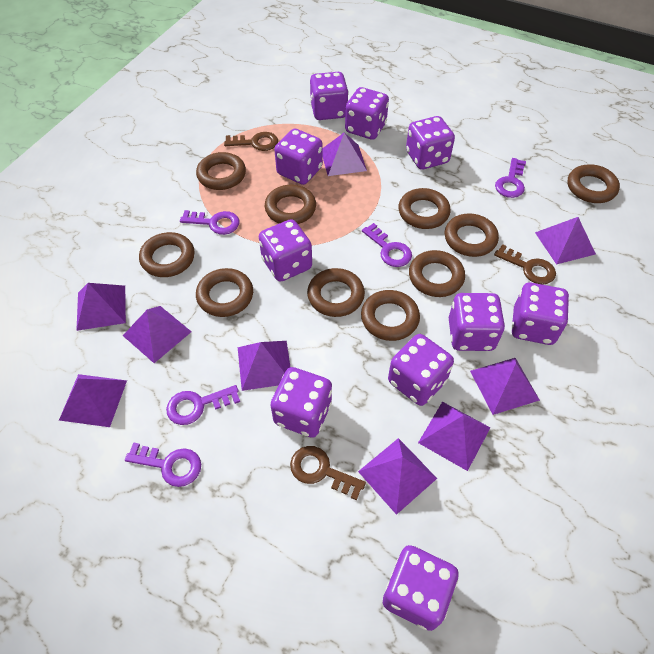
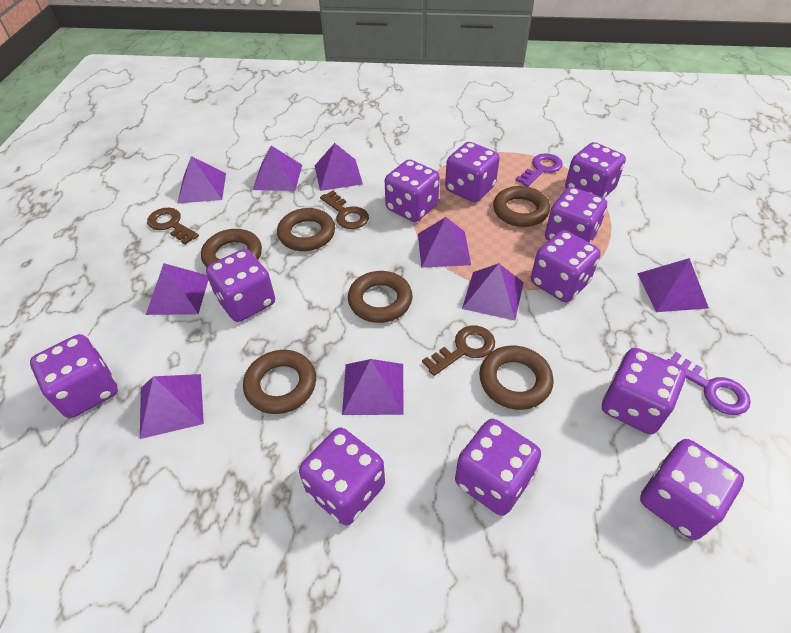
brown ring: 10 -> 6
purple dice: 10 -> 11
purple key: 5 -> 2

